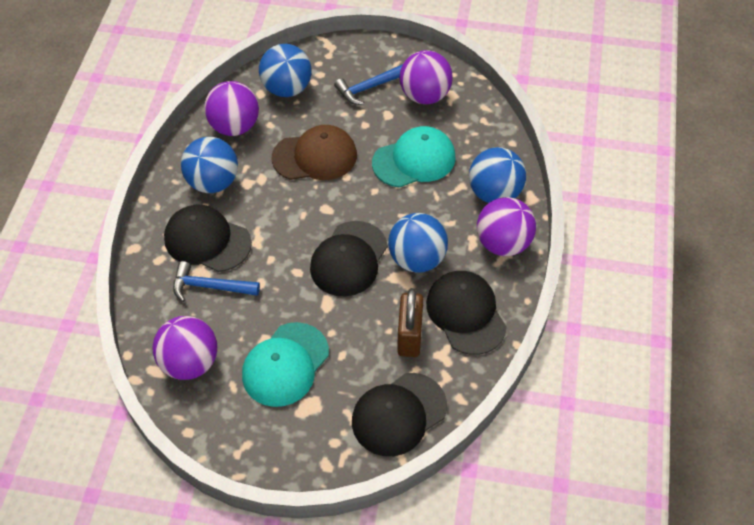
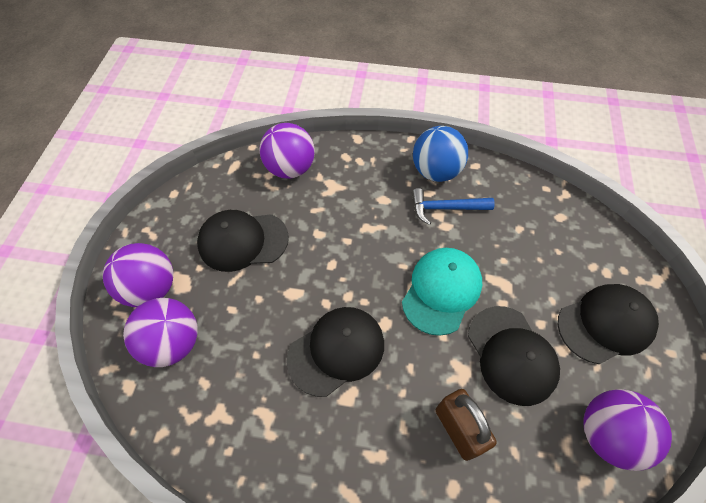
blue ball: 4 -> 1
blue hammer: 2 -> 1
brown cap: 1 -> 0
turquoise cap: 2 -> 1

